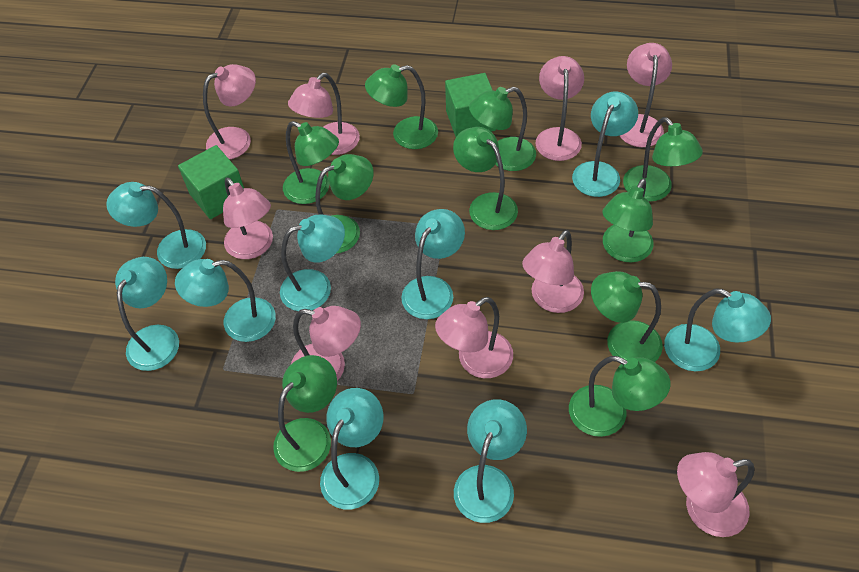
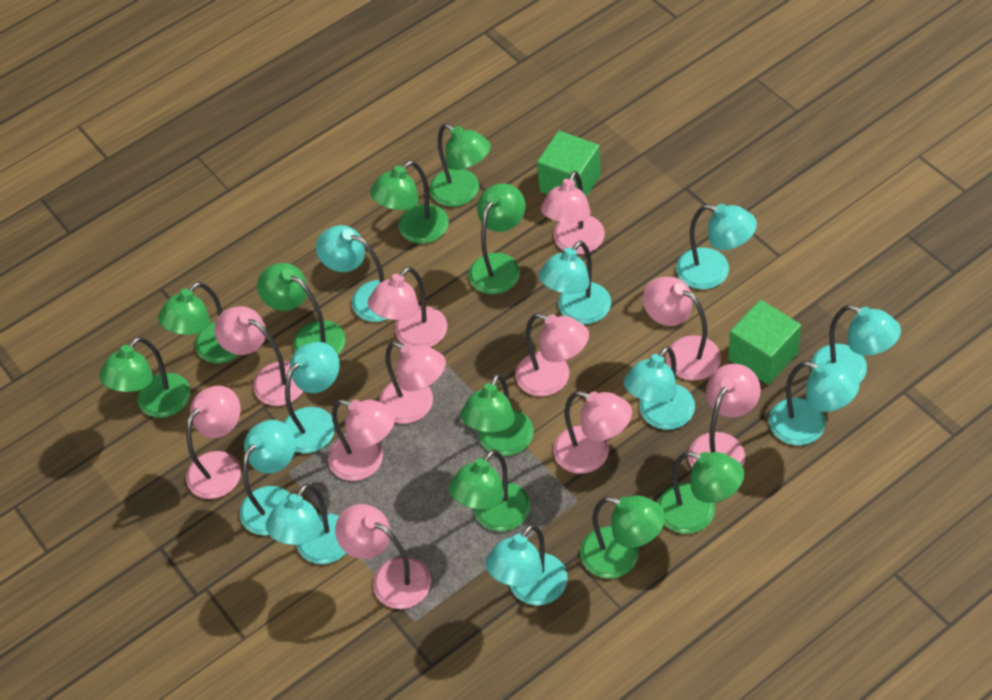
pink lamp: 9 -> 11
turquoise lamp: 9 -> 10

